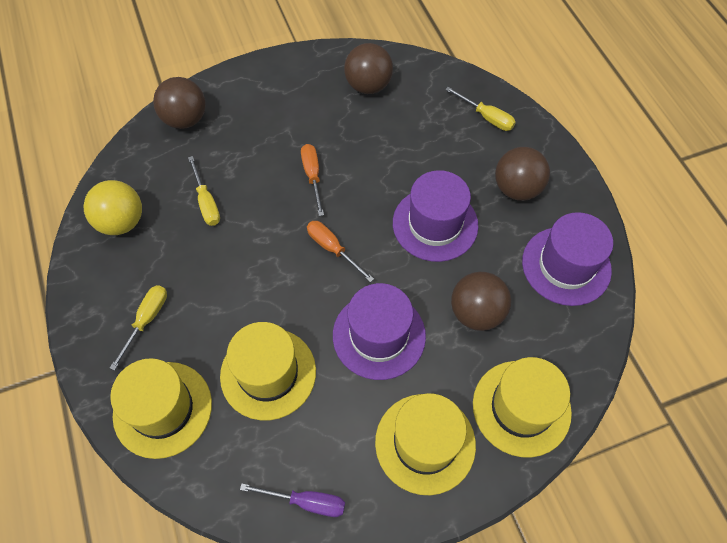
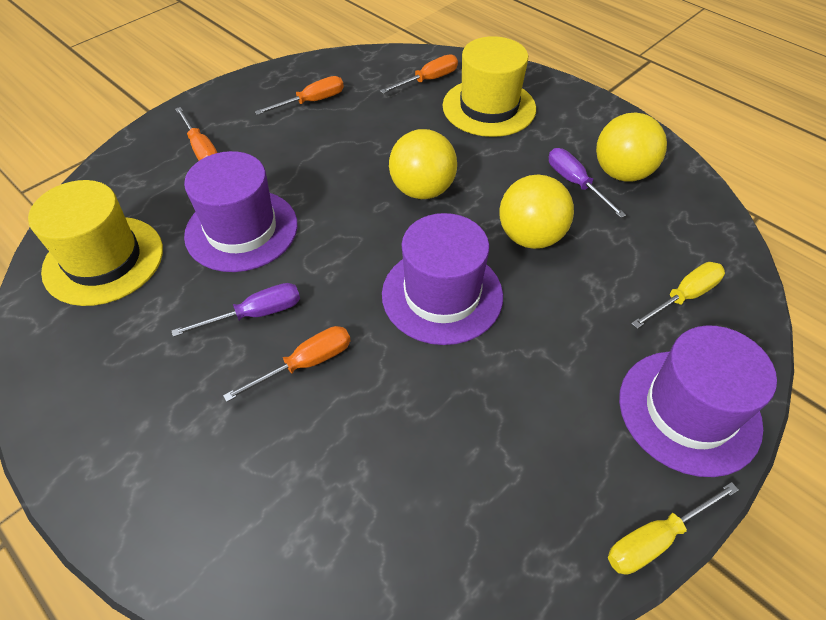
brown ball: 4 -> 0
orange screwdriver: 2 -> 4
purple screwdriver: 1 -> 2
yellow ball: 1 -> 3
yellow hat: 4 -> 2
yellow screwdriver: 3 -> 2

